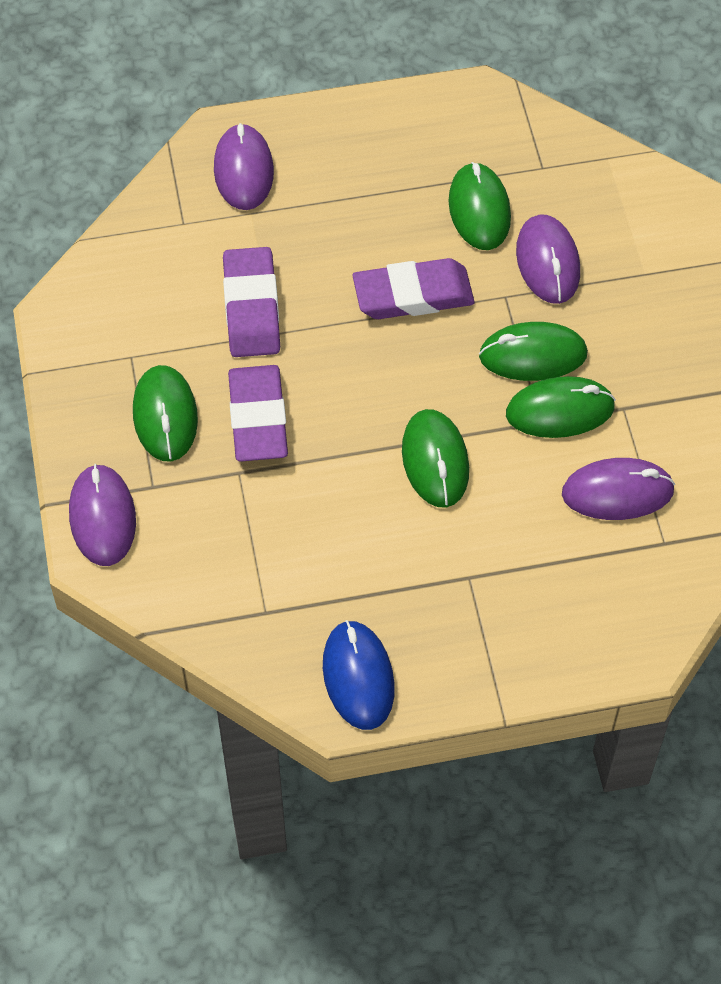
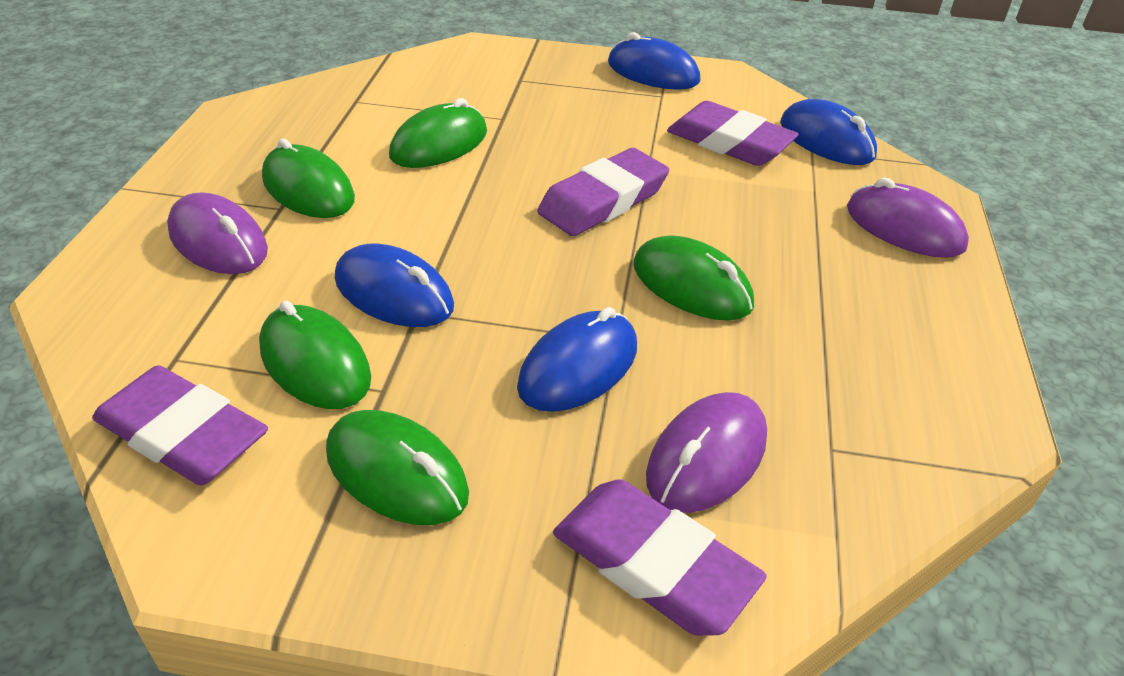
blue mouse: 1 -> 4
purple eraser: 3 -> 4
purple mouse: 4 -> 3

